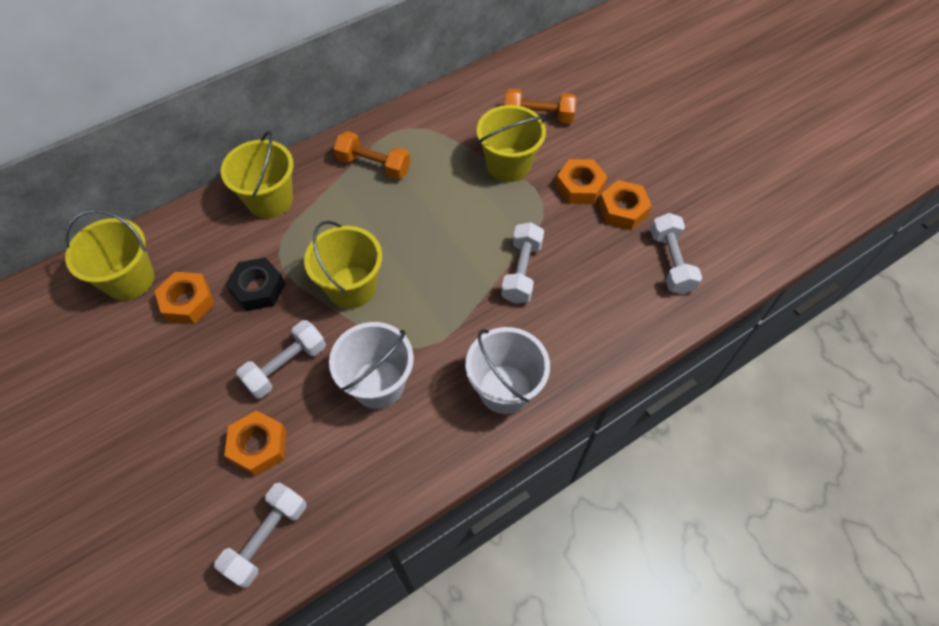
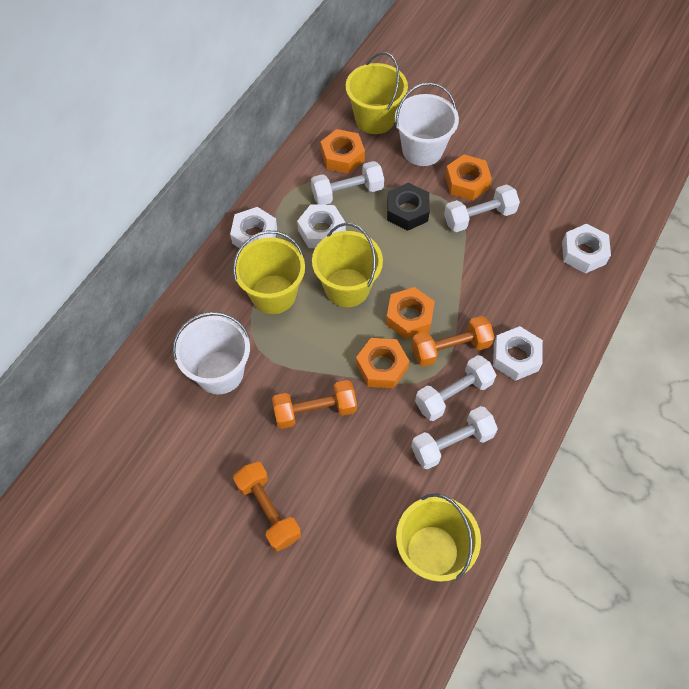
orange dumbbell: 2 -> 3
white nut: 0 -> 4

